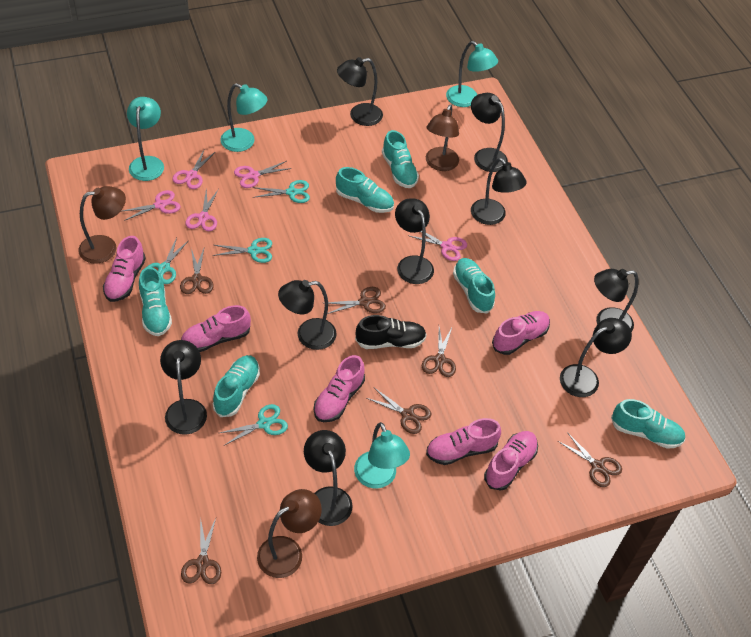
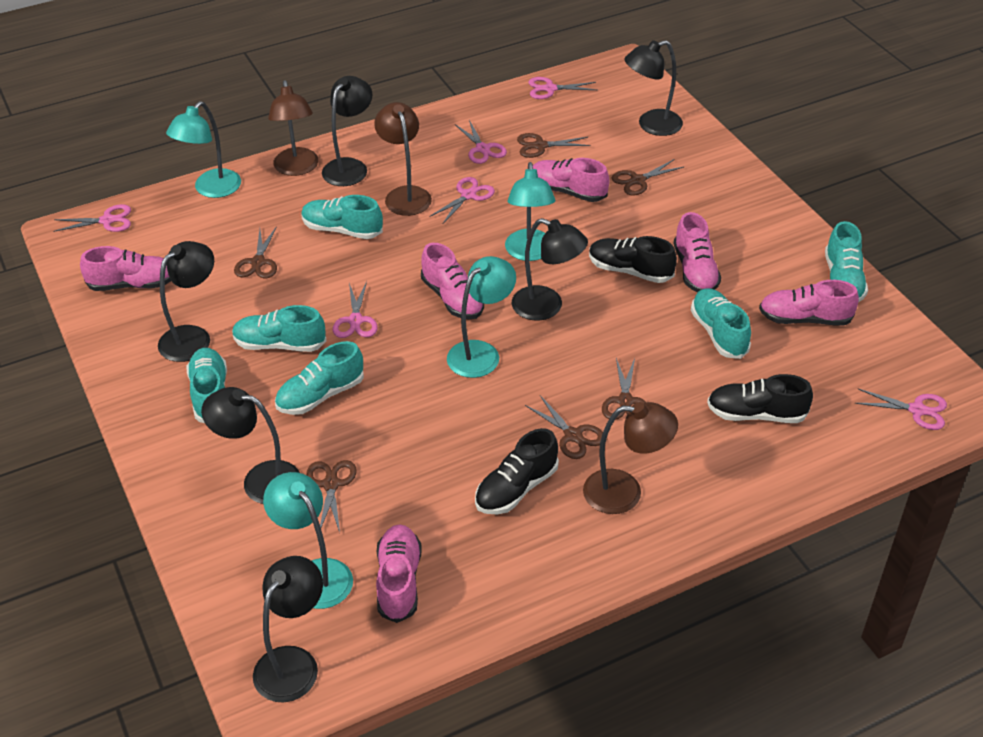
black lamp: 9 -> 6
black shoe: 1 -> 3
pink scissors: 5 -> 6
turquoise scissors: 4 -> 0

